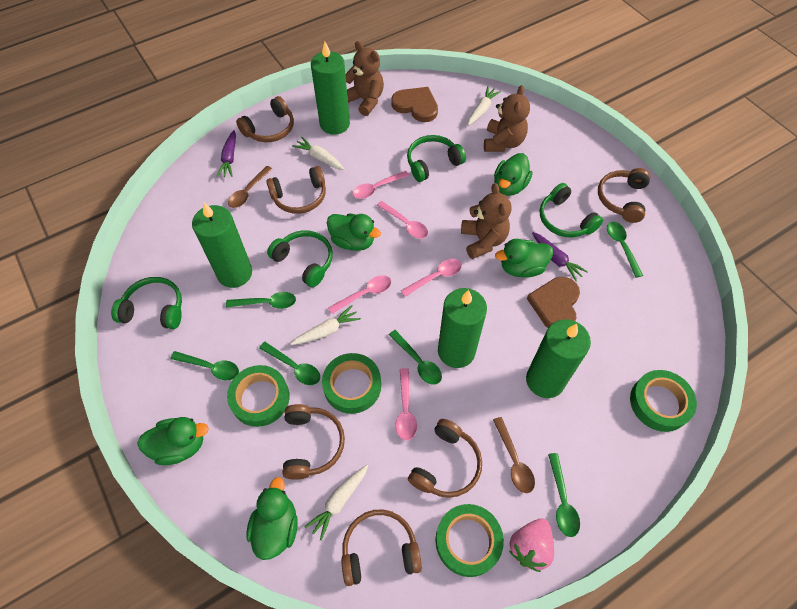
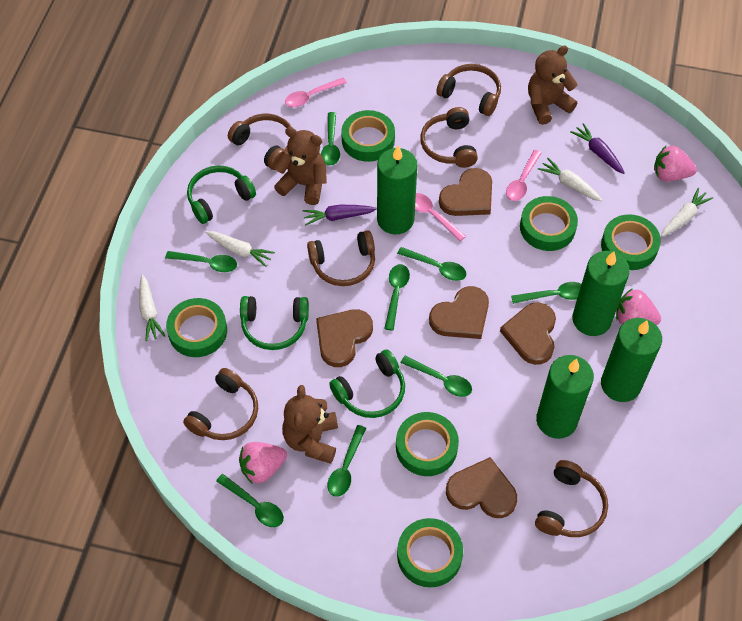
brown heart: 2 -> 5
brown spoon: 2 -> 0
green duck: 5 -> 0
green headphones: 4 -> 3
green spoon: 6 -> 8
green tape: 4 -> 6
pink spoon: 5 -> 3
pink strawberry: 1 -> 3

